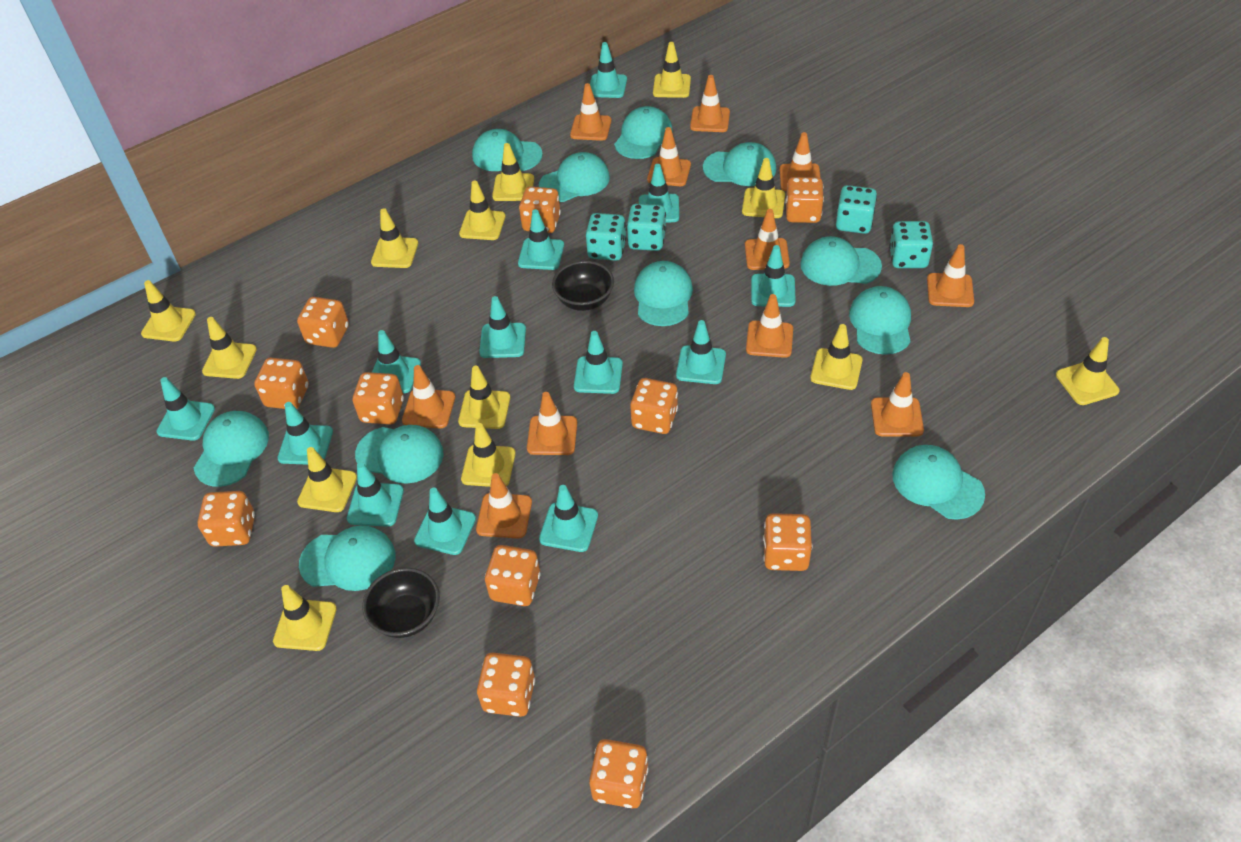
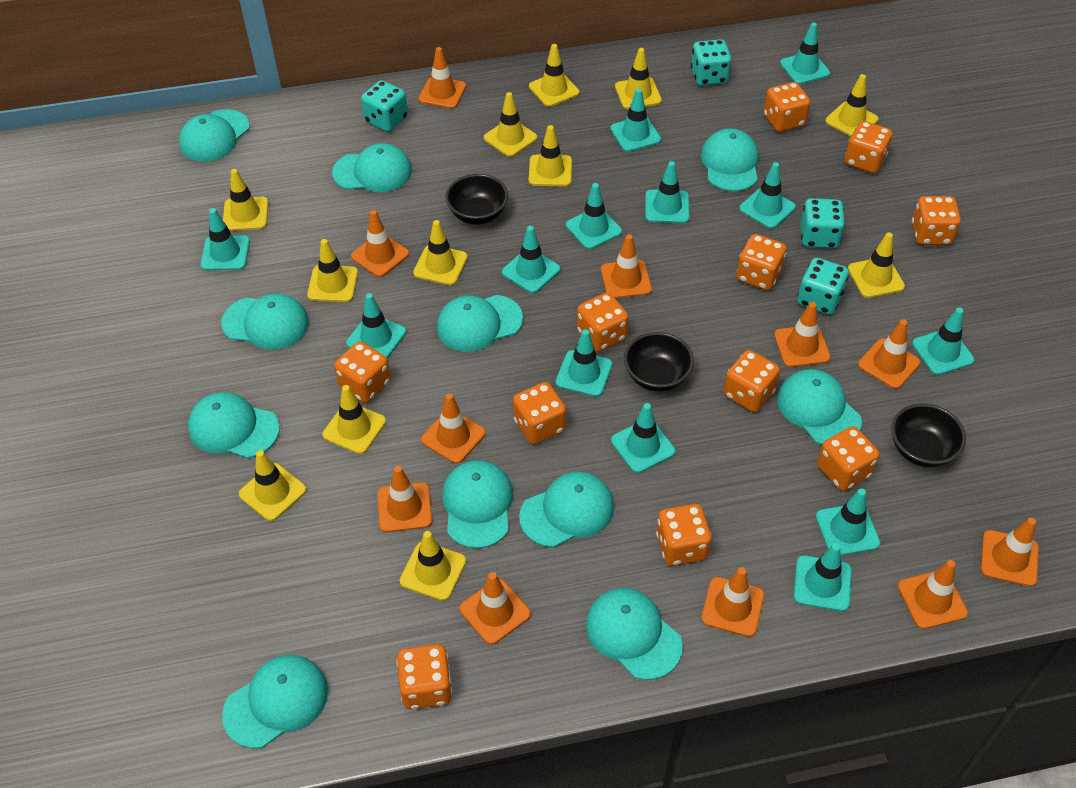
black bowl: 2 -> 3
yellow traffic cone: 13 -> 12

